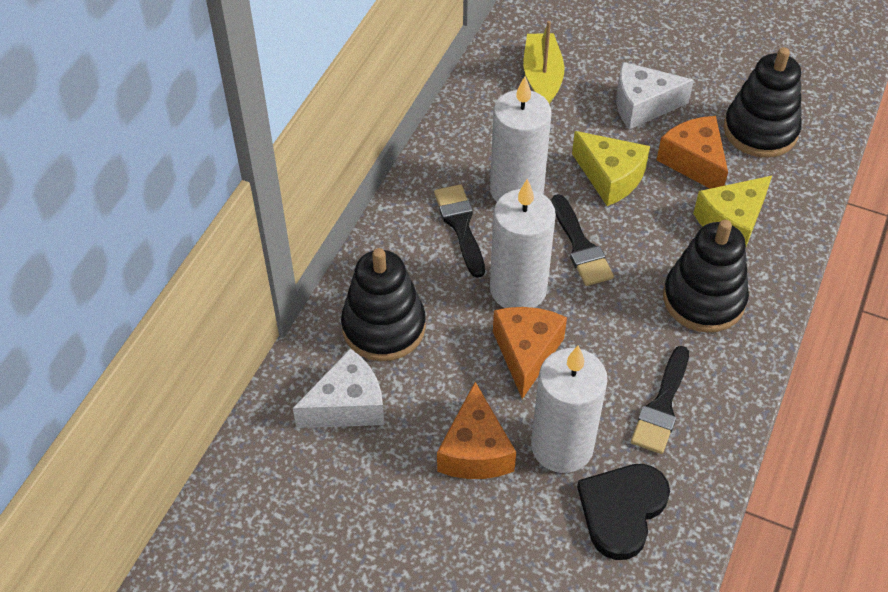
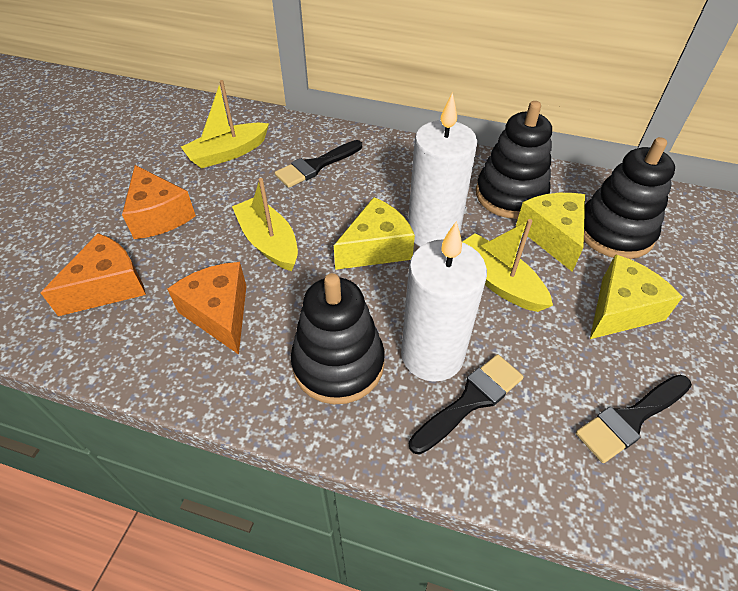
black heart: 1 -> 0
white candle: 3 -> 2
white cheese: 2 -> 0
yellow boat: 1 -> 3
yellow cheese: 2 -> 3

